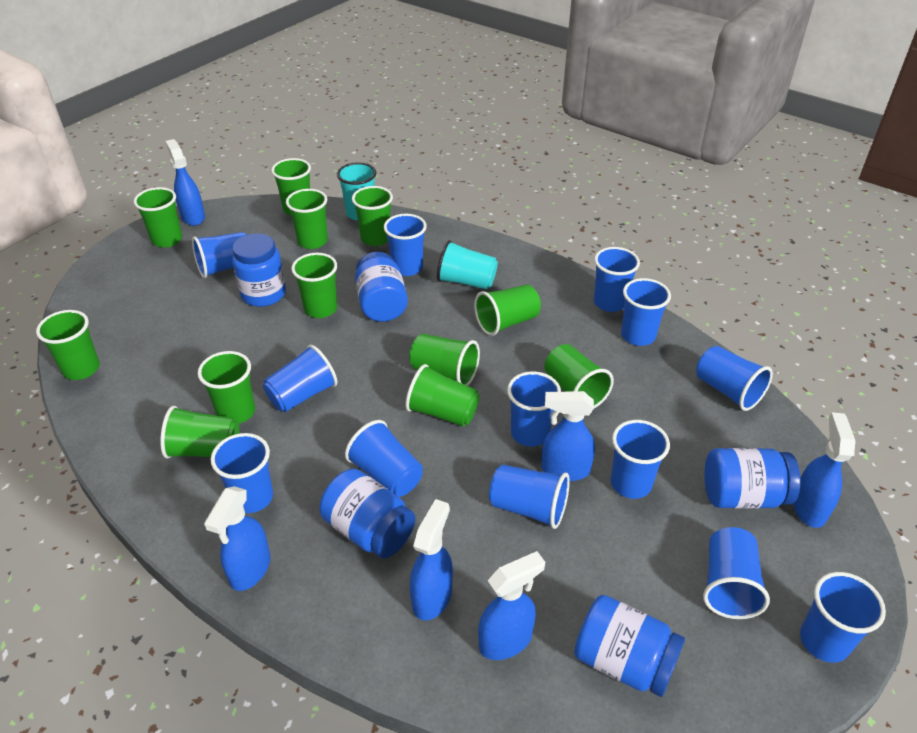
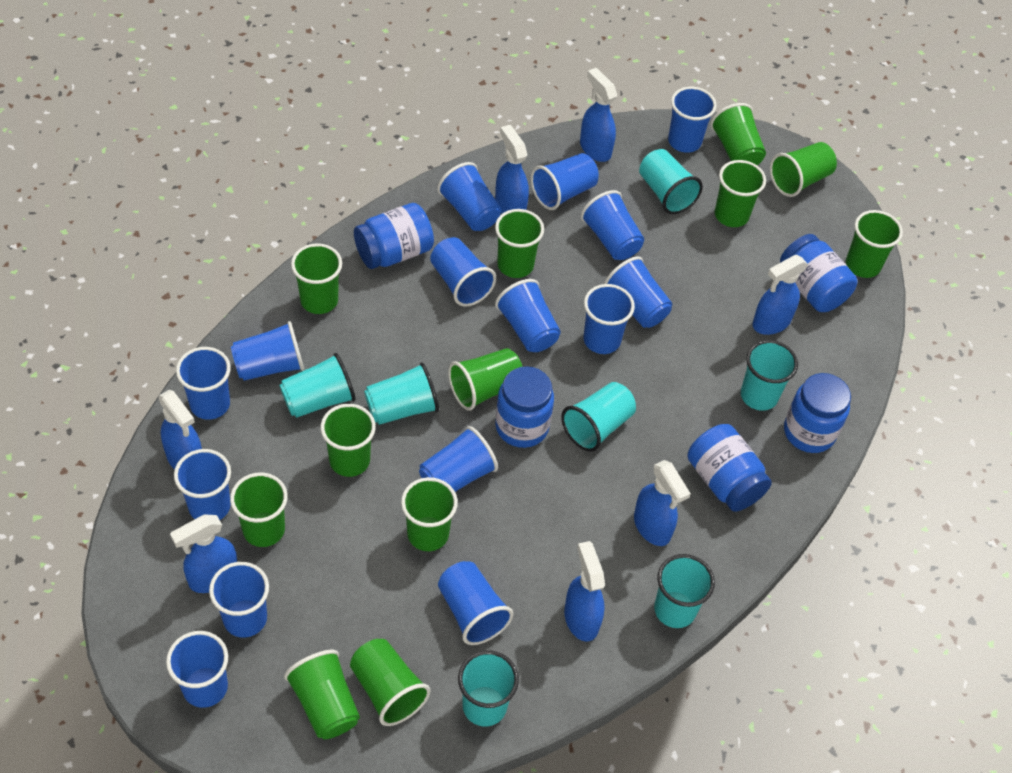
blue cup: 13 -> 15
blue spray bottle: 6 -> 7
turquoise cup: 2 -> 7

